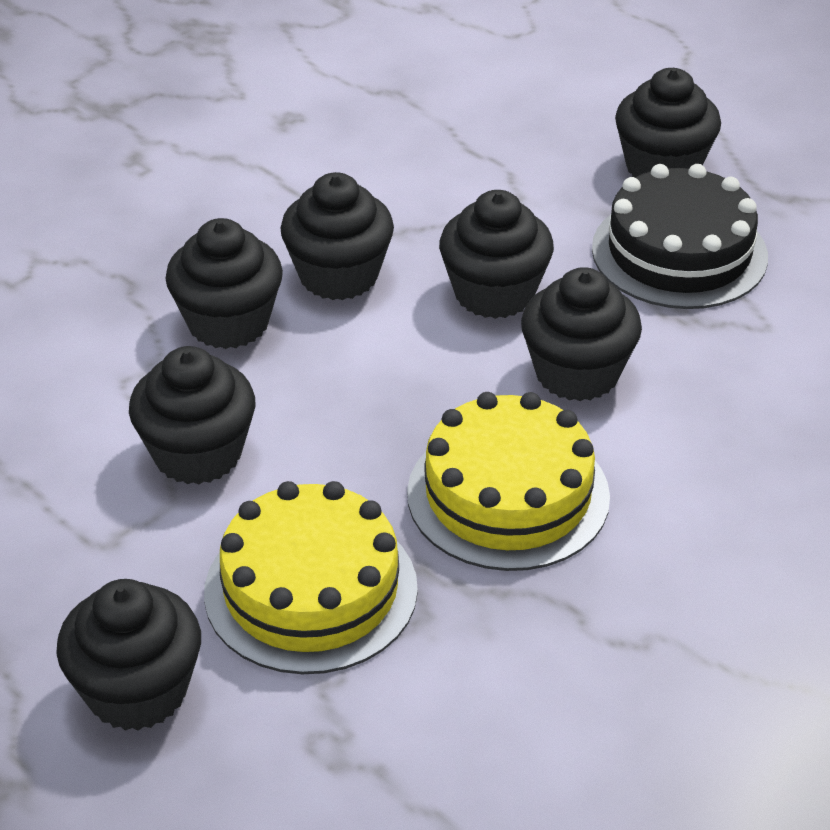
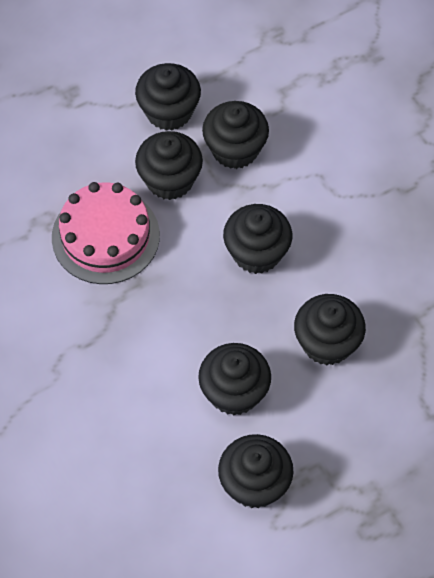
black cake: 1 -> 0
pink cake: 0 -> 1
yellow cake: 2 -> 0

